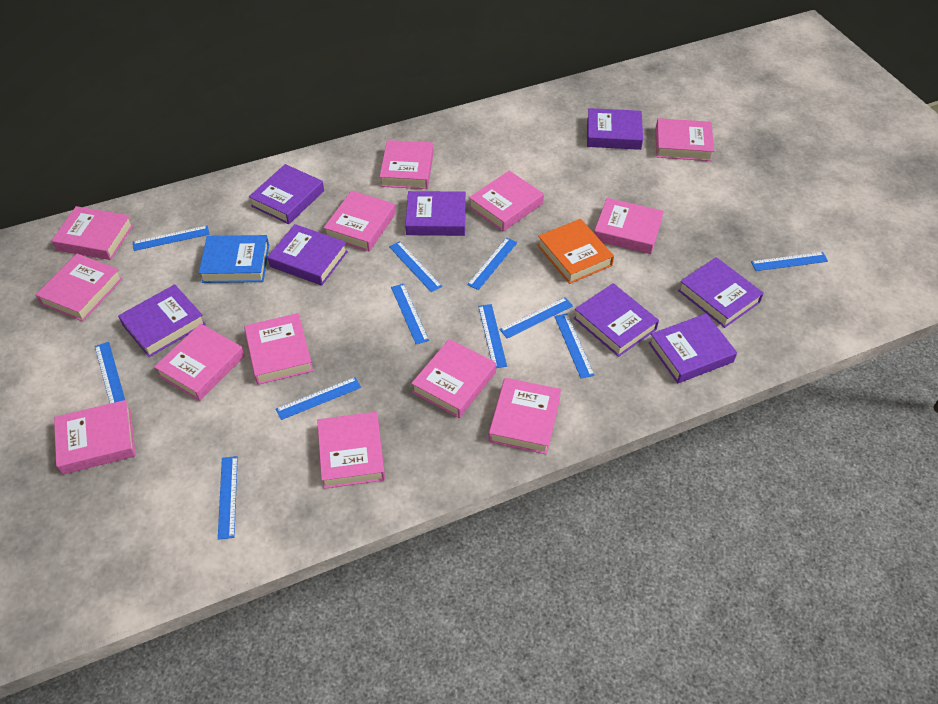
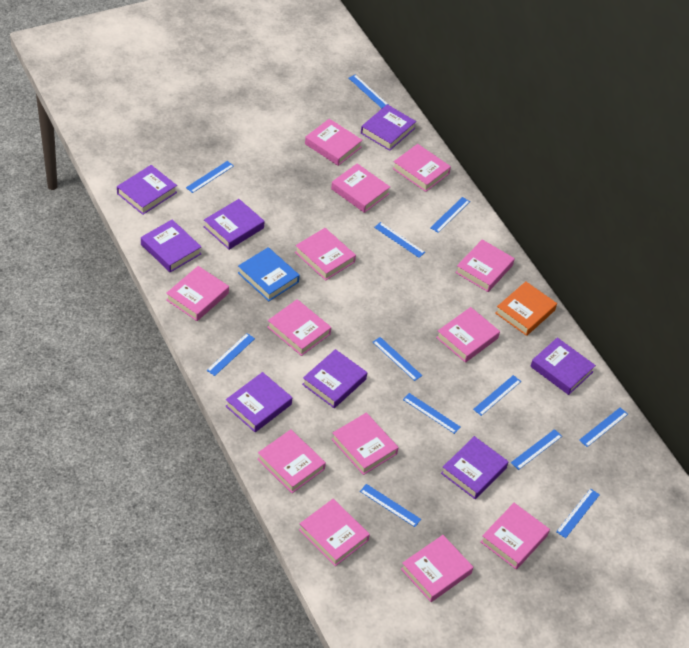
blue ruler: 11 -> 12

